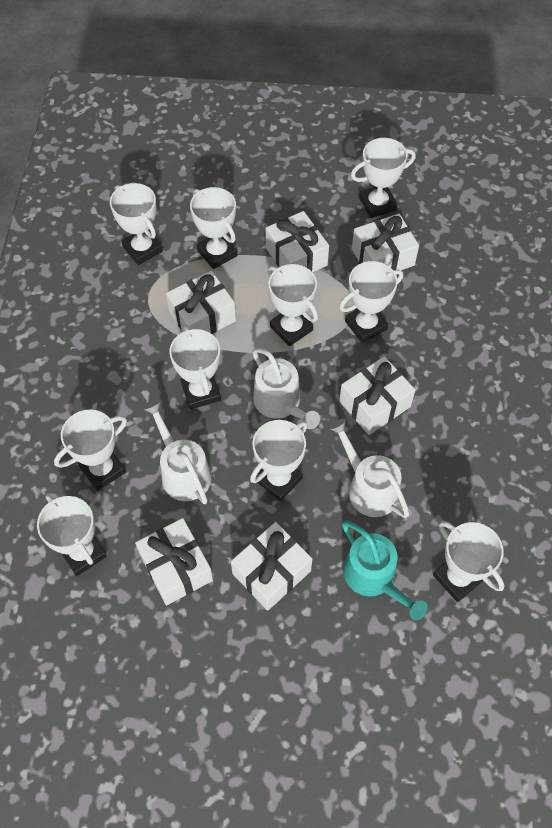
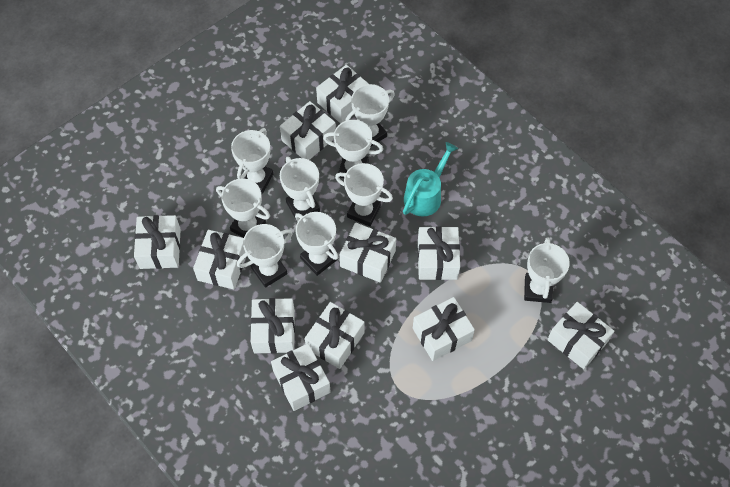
white gift: 6 -> 11
white trophy: 10 -> 9
white watering can: 3 -> 0

